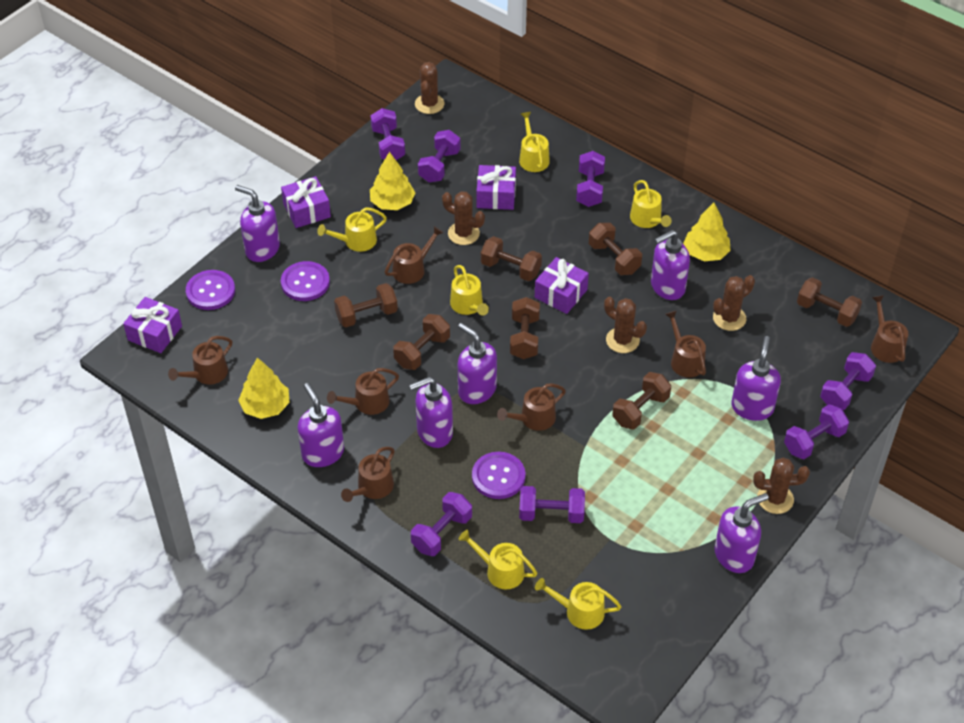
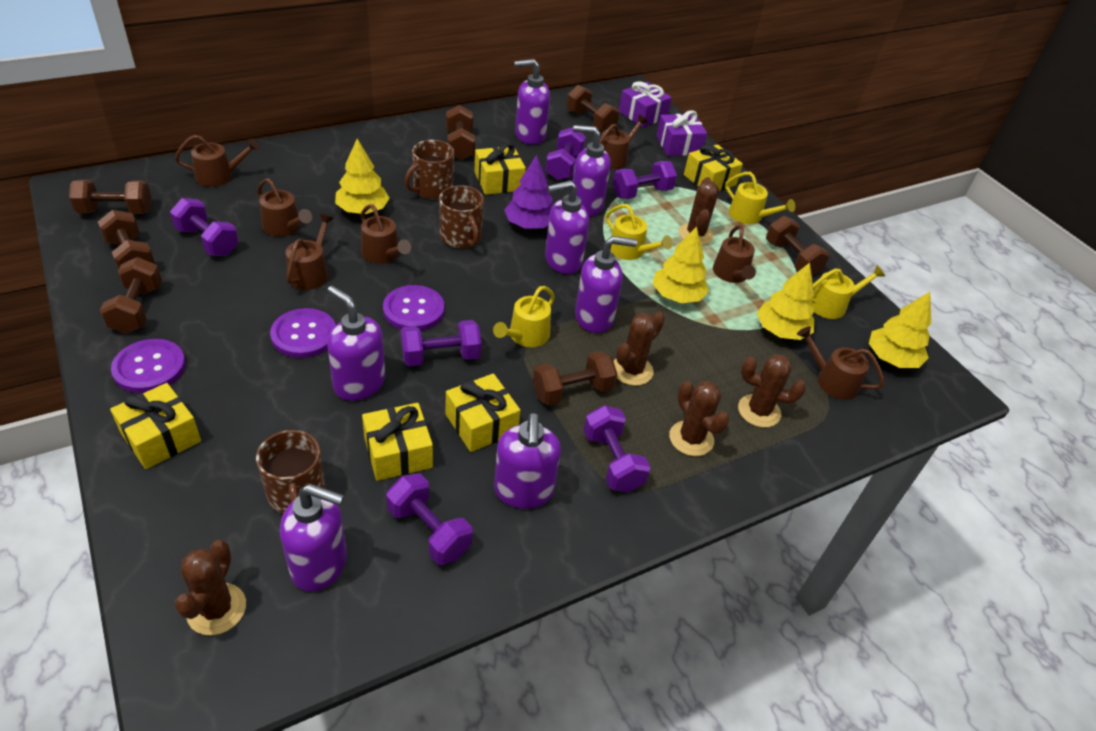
brown mug: 0 -> 3
purple dumbbell: 7 -> 6
purple gift: 4 -> 2
purple tree: 0 -> 1
yellow gift: 0 -> 5
yellow tree: 3 -> 4
yellow watering can: 6 -> 4

